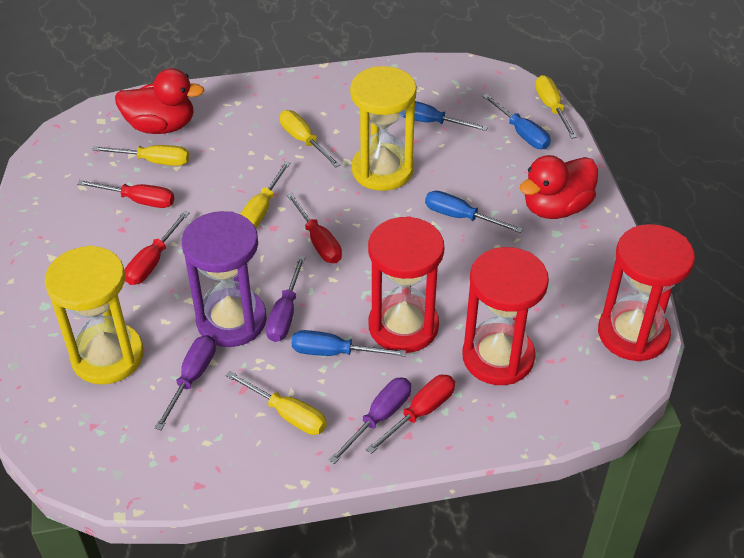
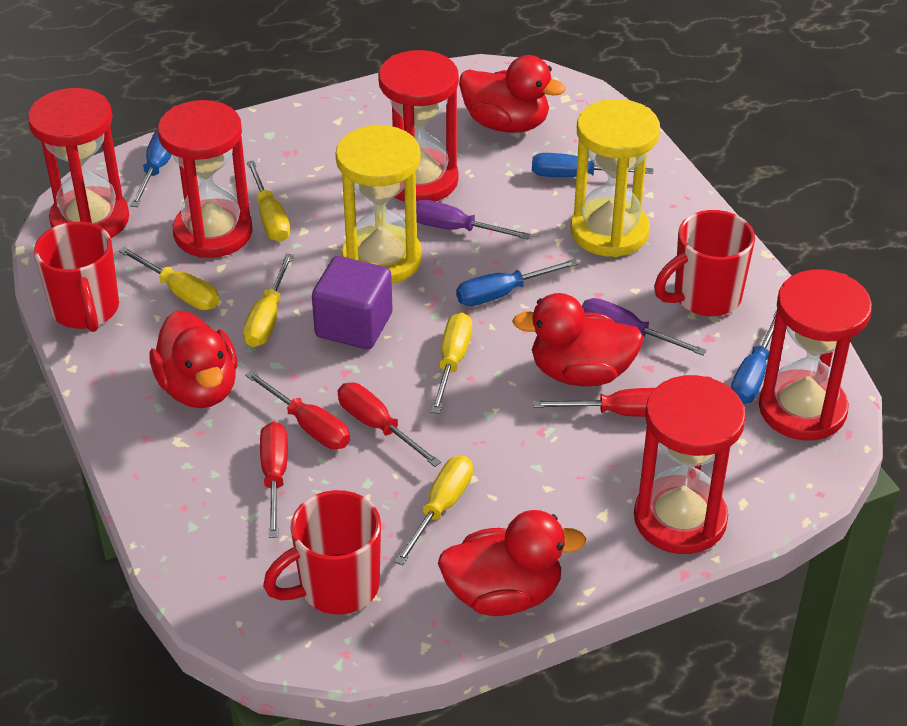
purple cube: 0 -> 1
purple hourglass: 1 -> 0
purple screwdriver: 3 -> 2
red duck: 2 -> 4
red hourglass: 3 -> 5
red mug: 0 -> 3

